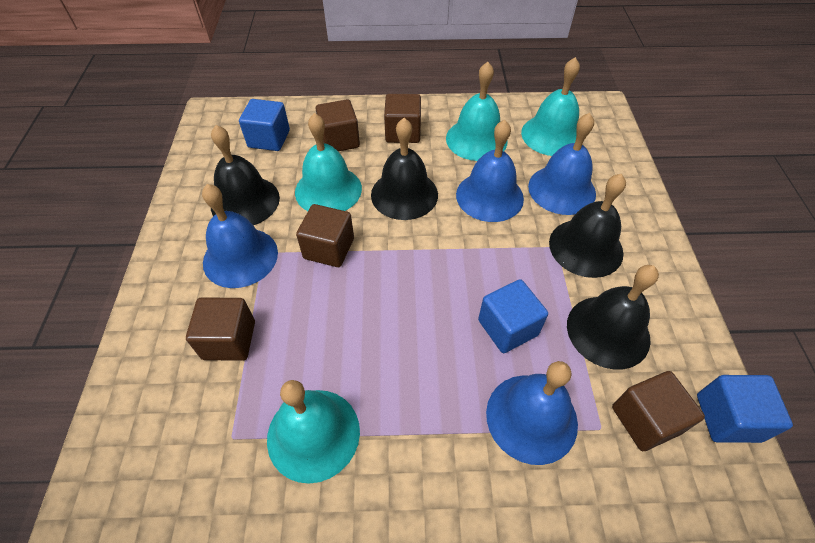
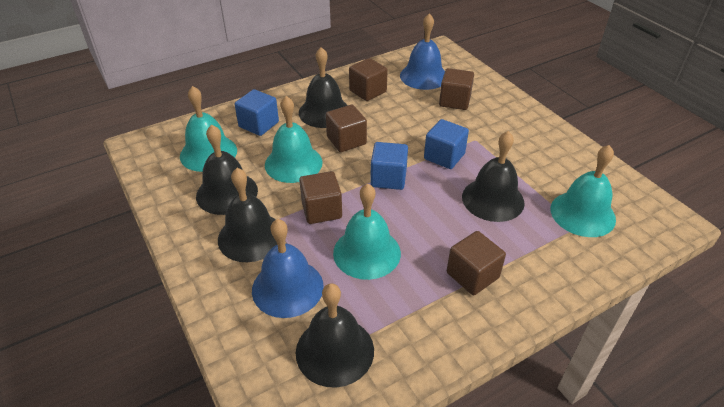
black bell: 4 -> 5
blue bell: 4 -> 2

